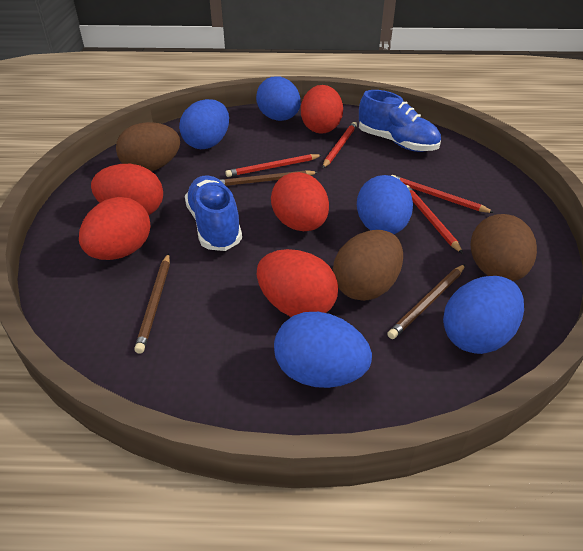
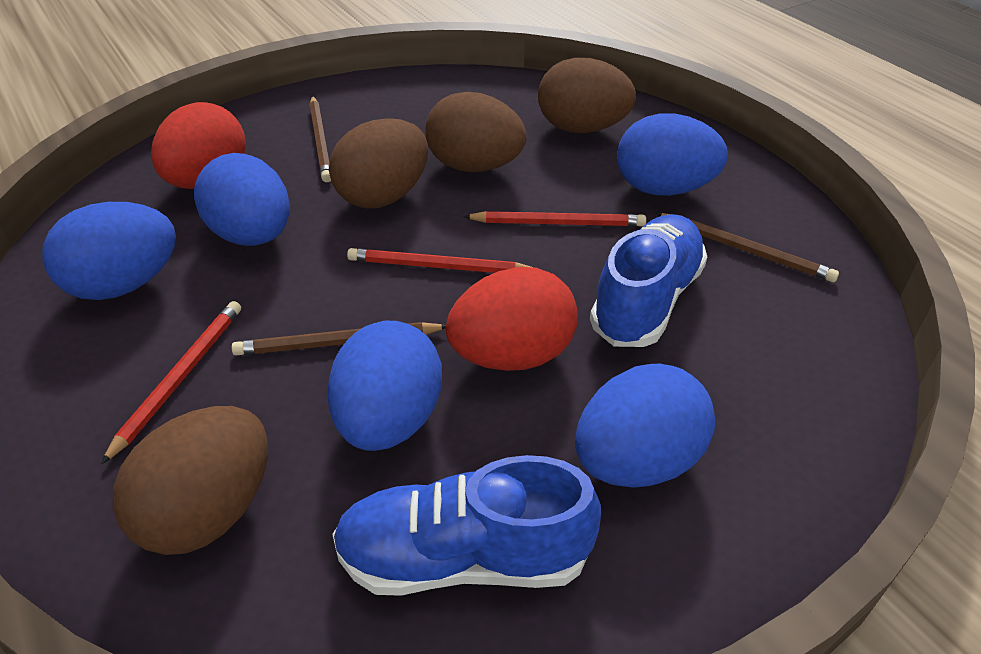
brown egg: 3 -> 4
red egg: 5 -> 2
red pencil: 4 -> 3

